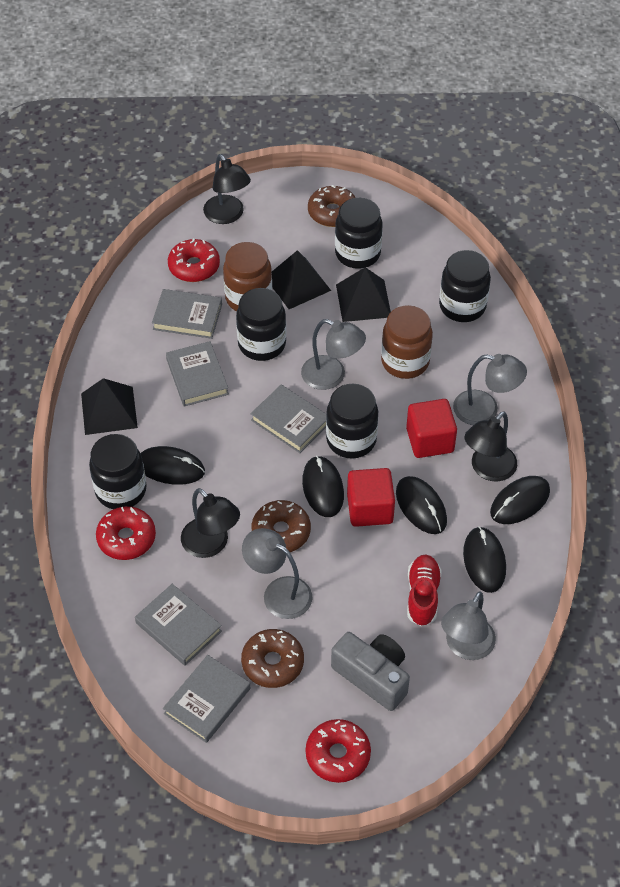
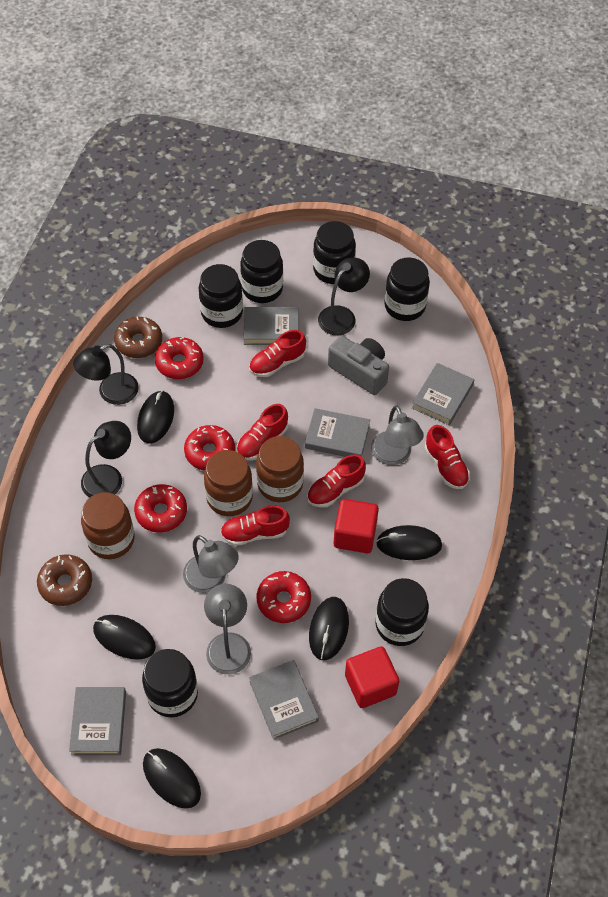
black jar: 5 -> 6
black pyramid: 3 -> 0
brown donut: 3 -> 2
brown jar: 2 -> 3
grey lamp: 4 -> 3
red donut: 3 -> 4
red shoe: 1 -> 5

